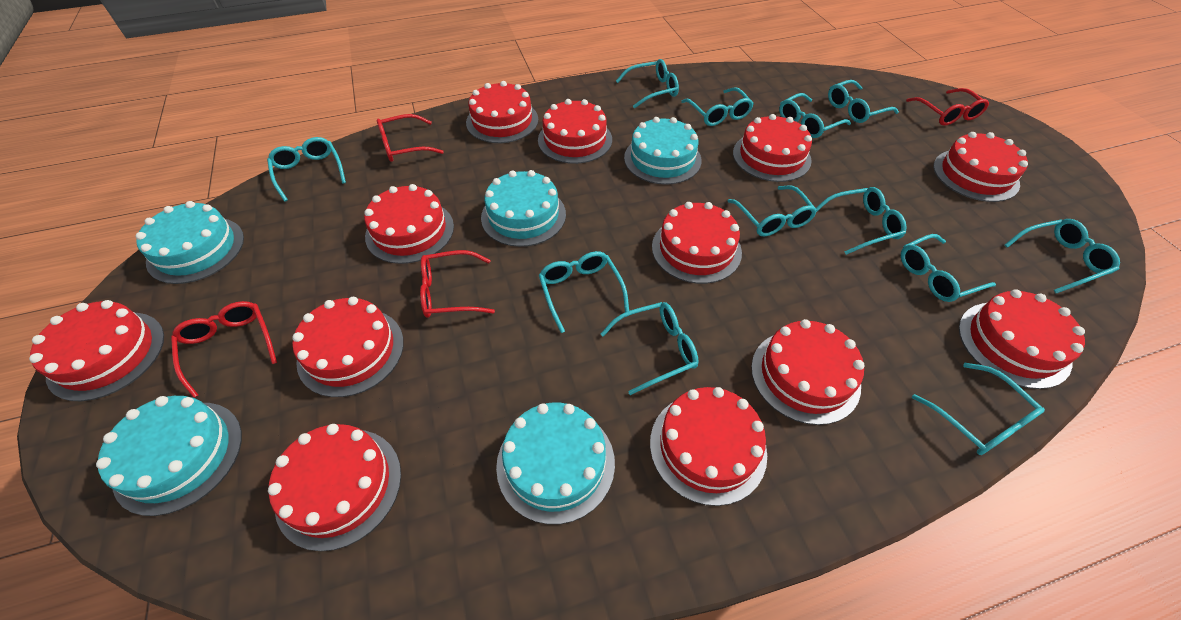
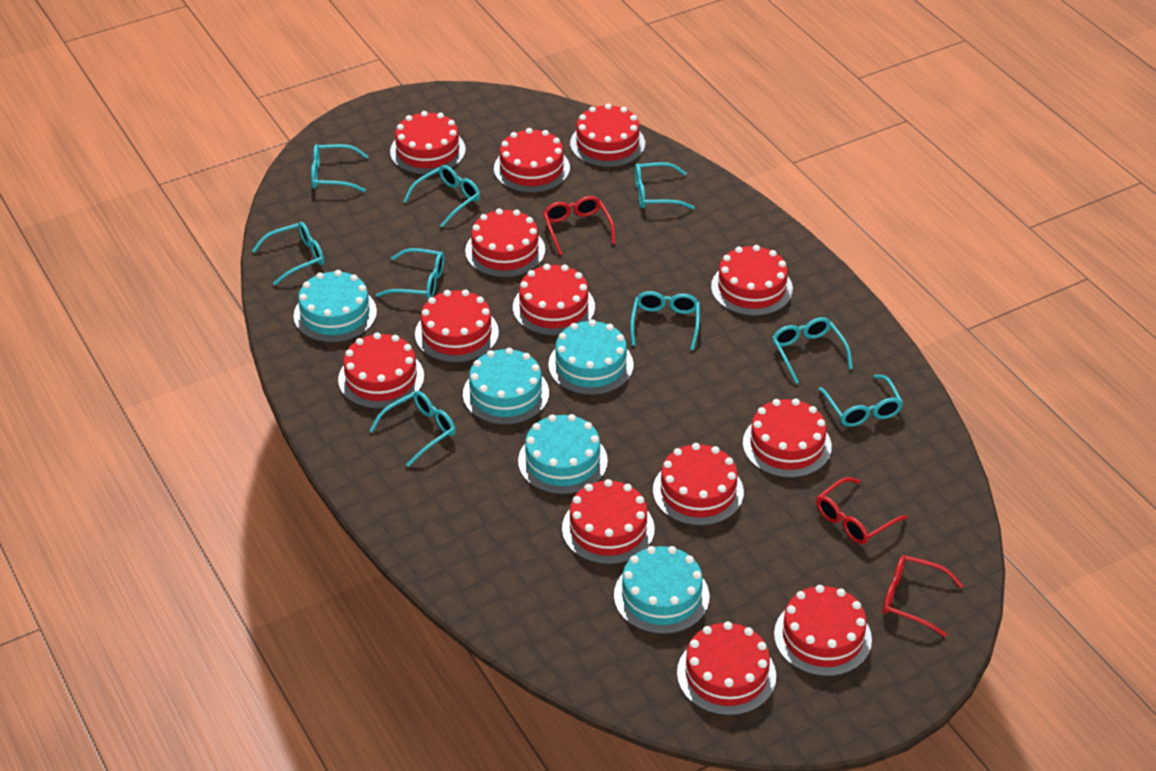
red cake: 12 -> 13
red glasses: 4 -> 3
turquoise glasses: 12 -> 9

